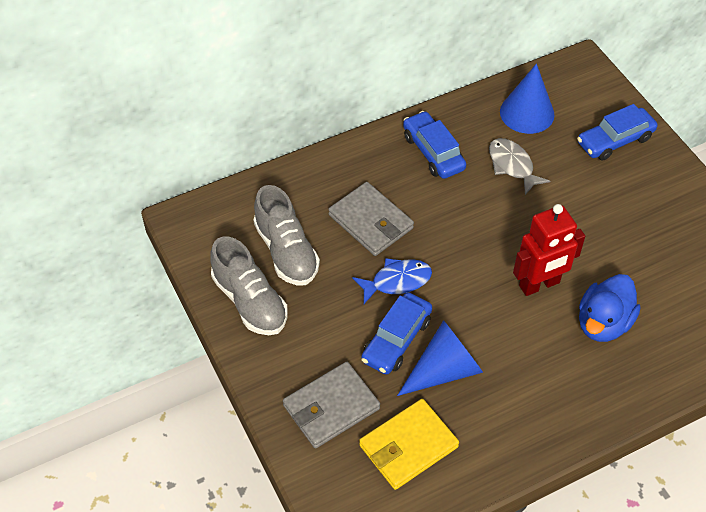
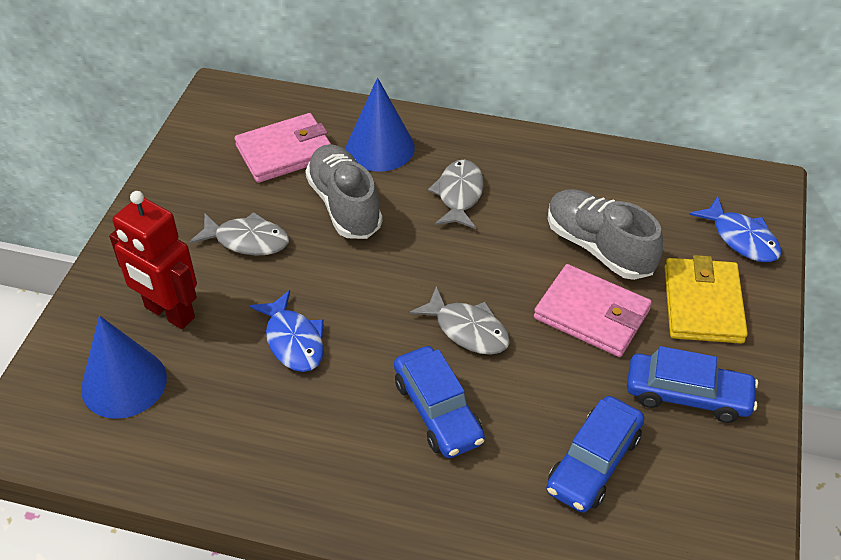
blue duck: 1 -> 0
blue fish: 1 -> 2
grey fish: 1 -> 3
grey wallet: 2 -> 0
pink wallet: 0 -> 2

